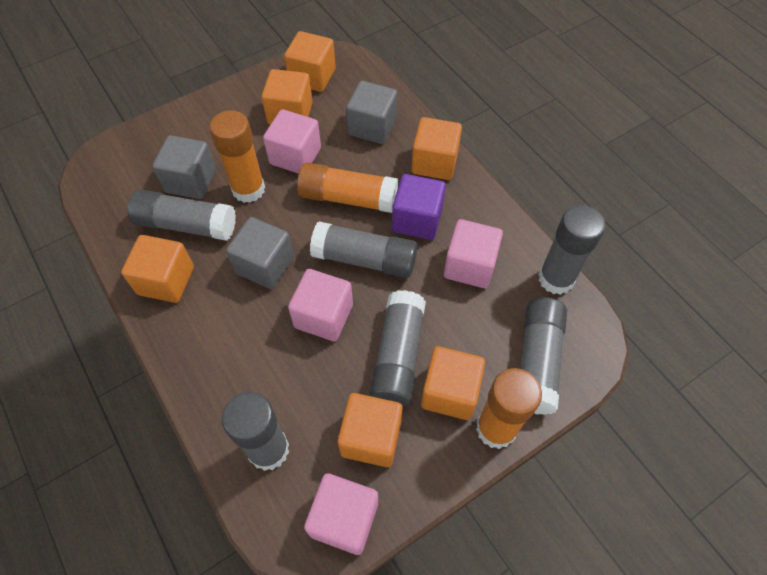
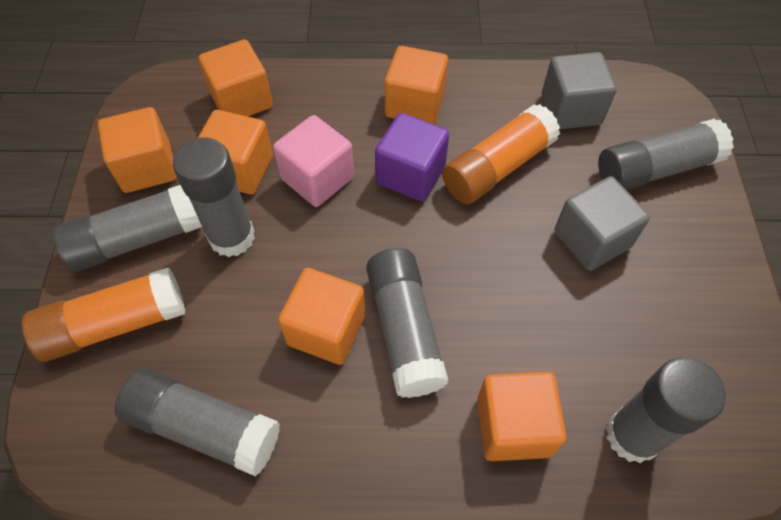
grey cube: 3 -> 2
orange glue stick: 3 -> 2
pink cube: 4 -> 1

